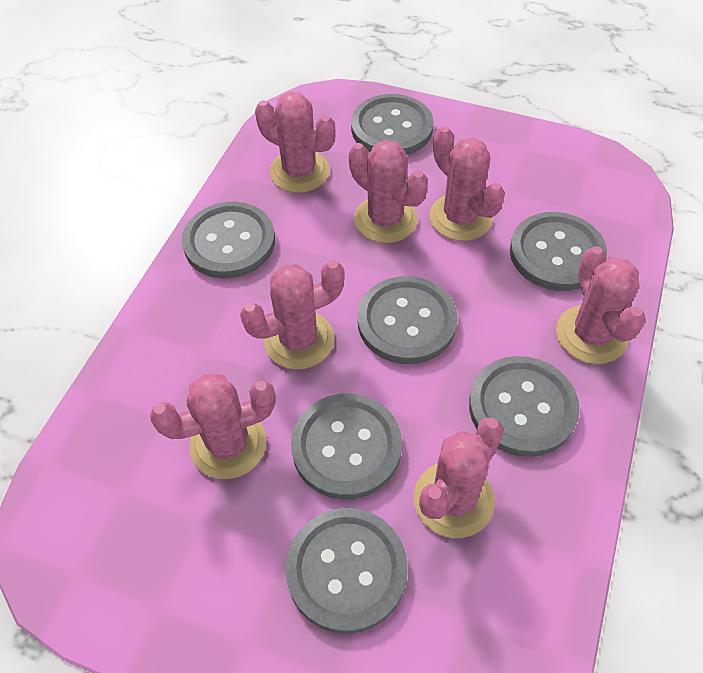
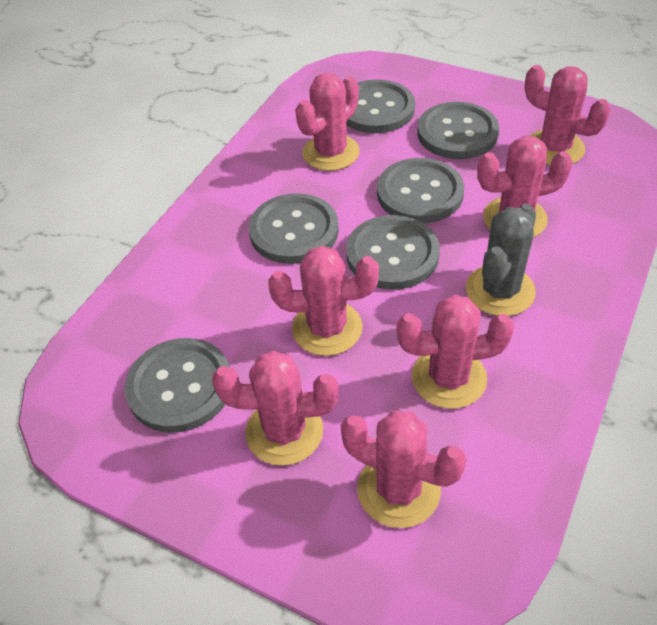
grey button: 7 -> 6
grey cactus: 0 -> 1

